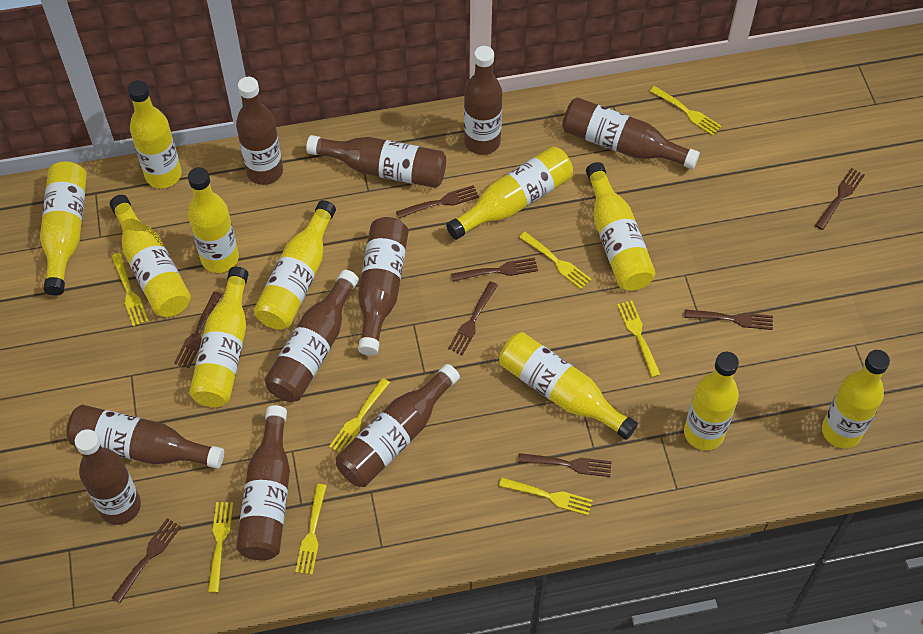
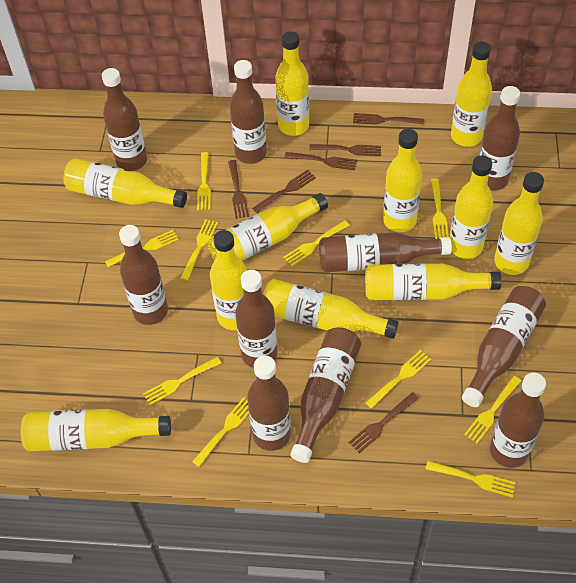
brown fork: 8 -> 6
yellow fork: 8 -> 10

